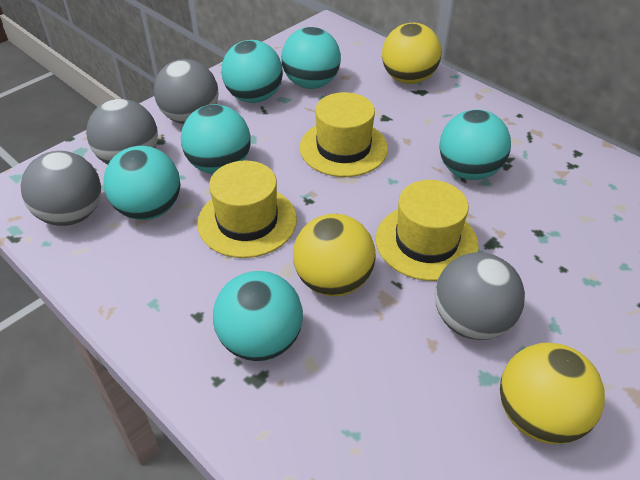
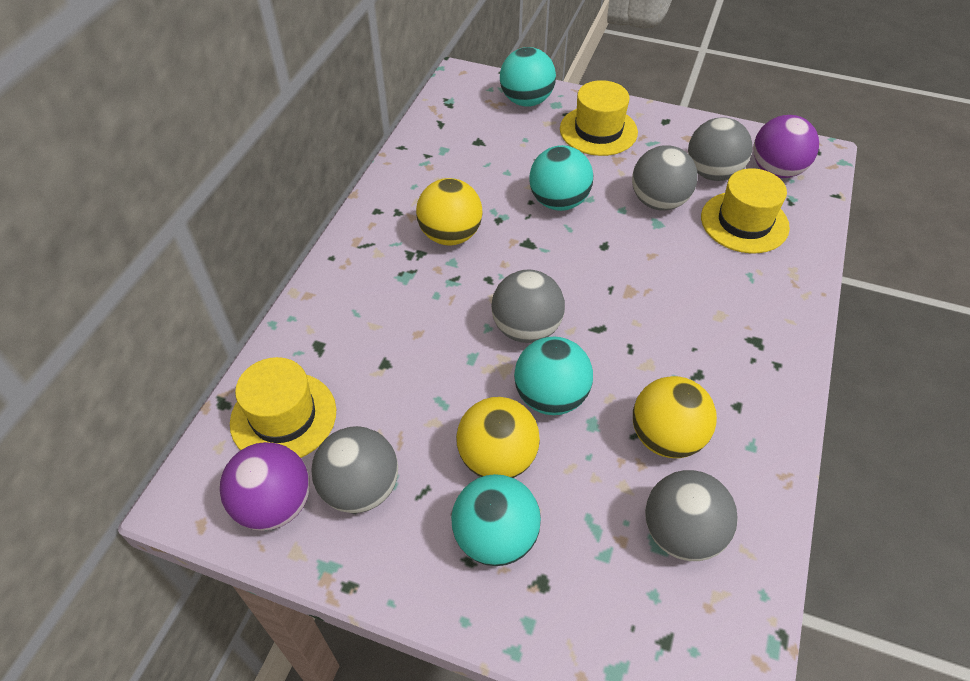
grey ball: 4 -> 5
purple ball: 0 -> 2
turquoise ball: 6 -> 4

